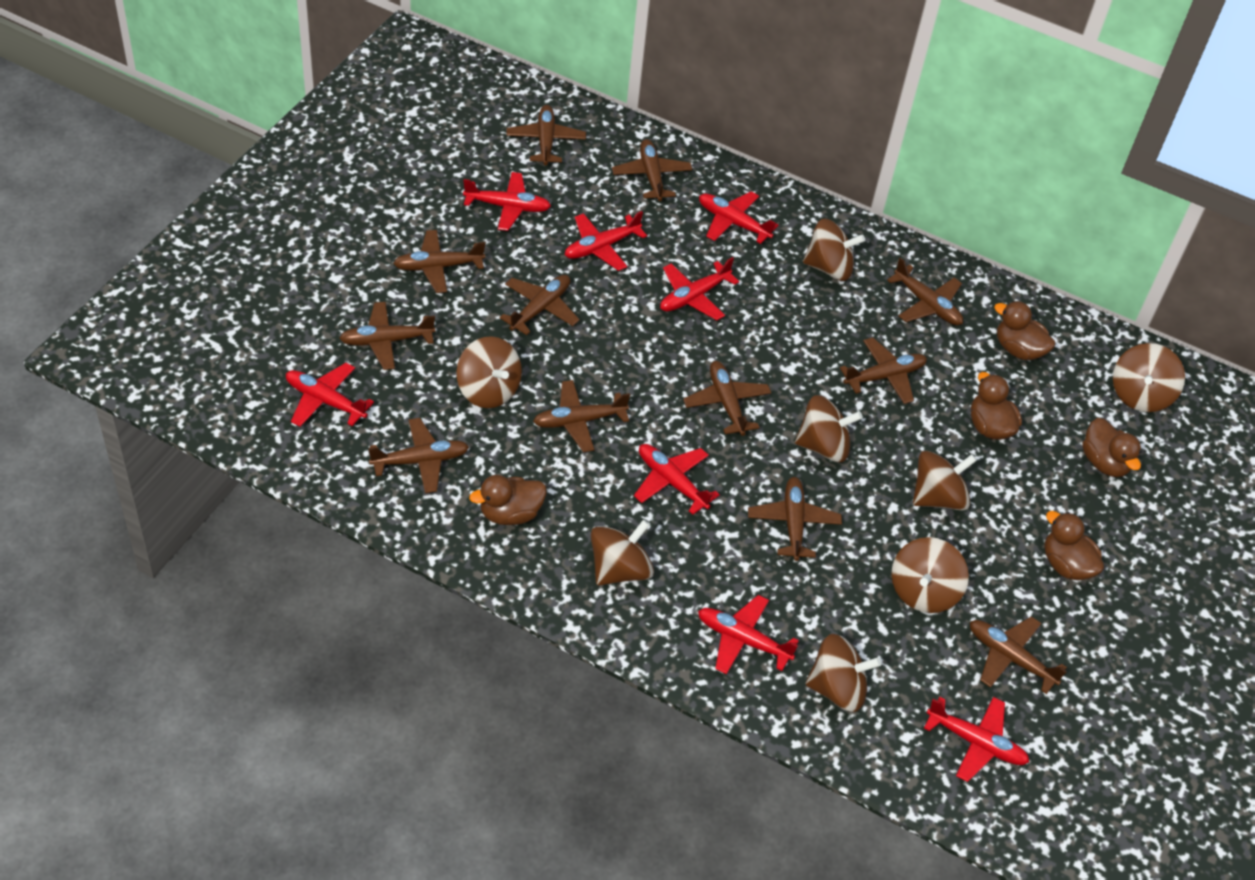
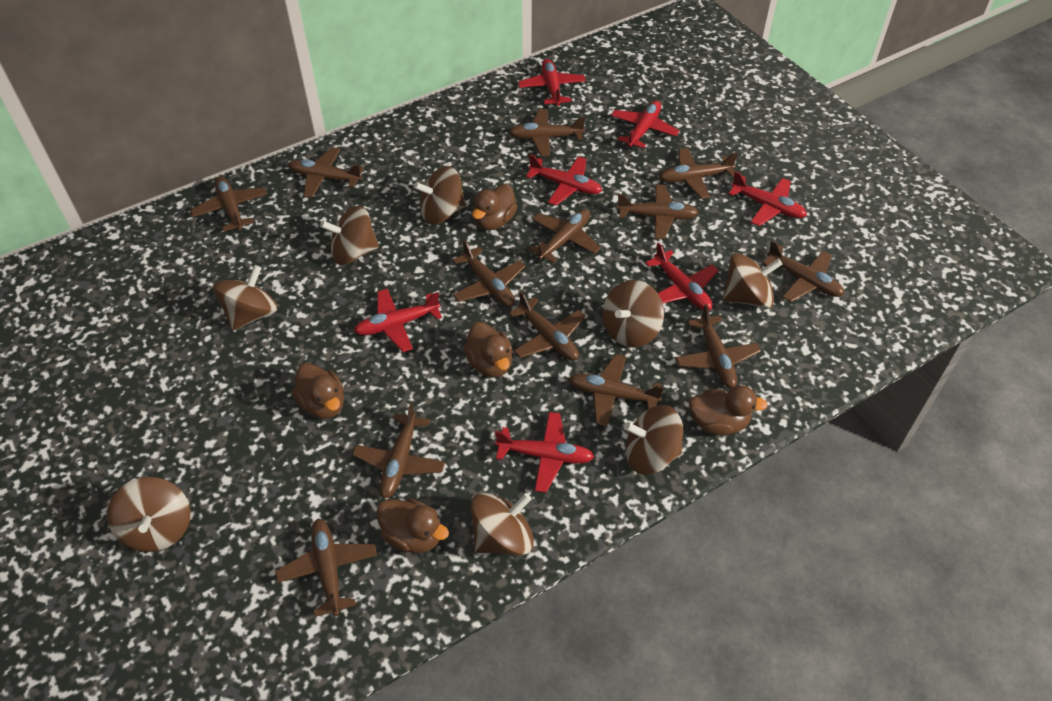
brown plane: 12 -> 13
red plane: 8 -> 7

